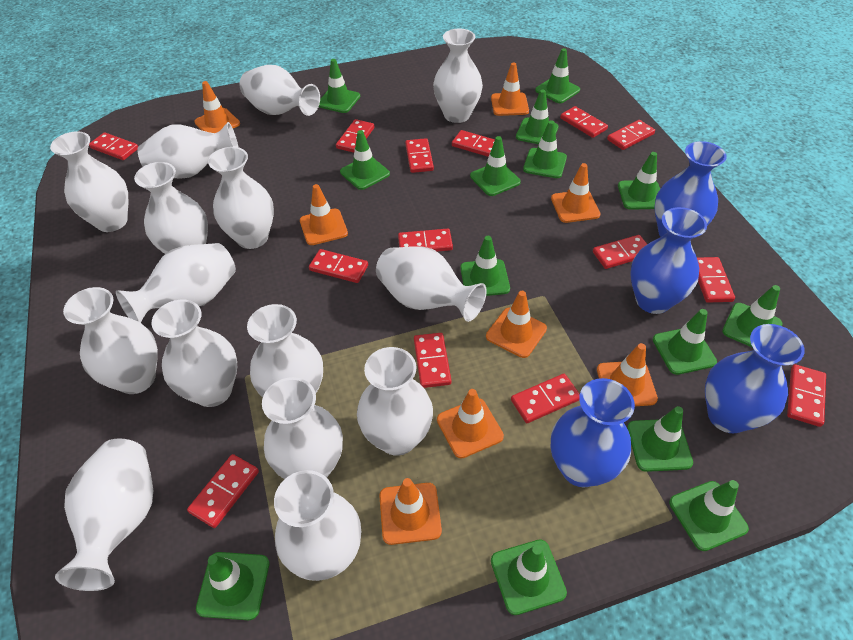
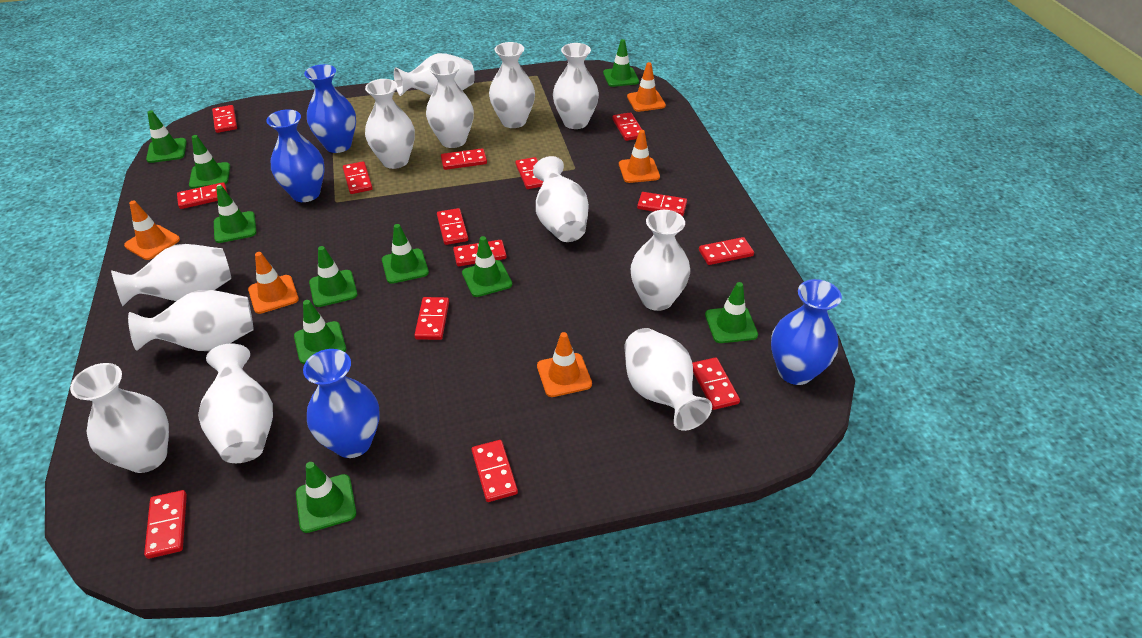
green traffic cone: 14 -> 10
orange traffic cone: 8 -> 5
white vase: 15 -> 12

